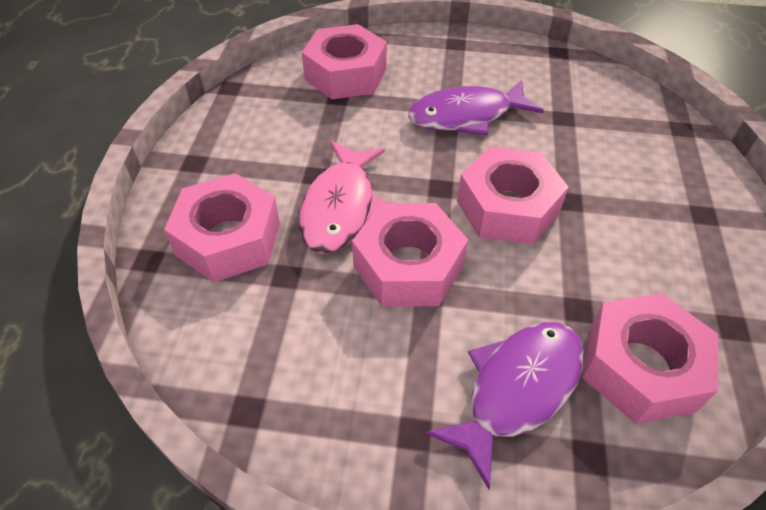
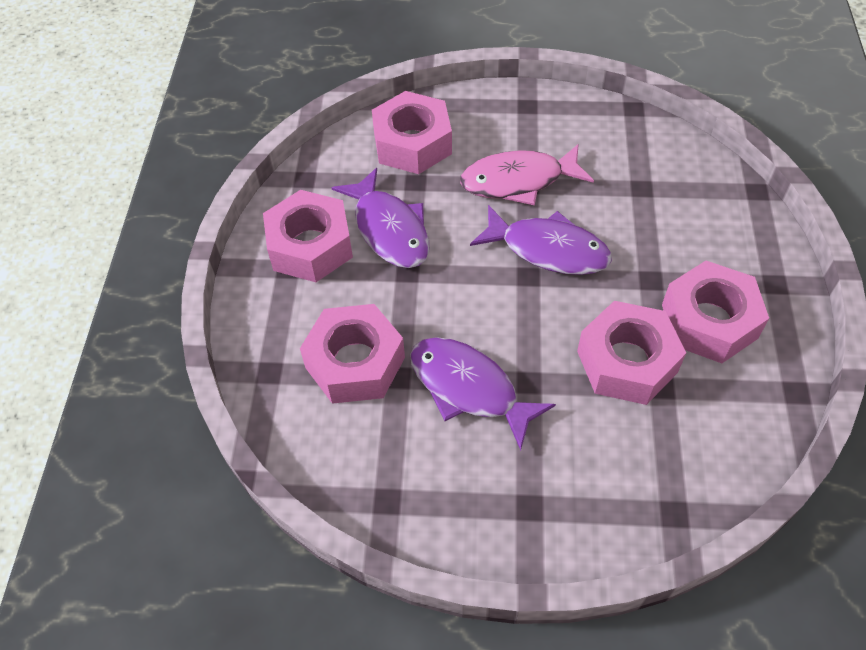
purple fish: 2 -> 3

